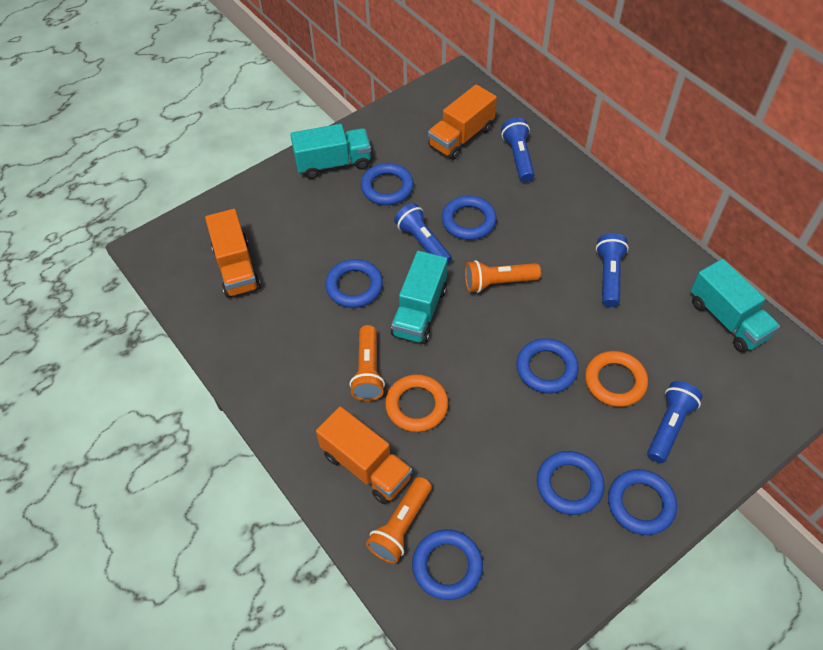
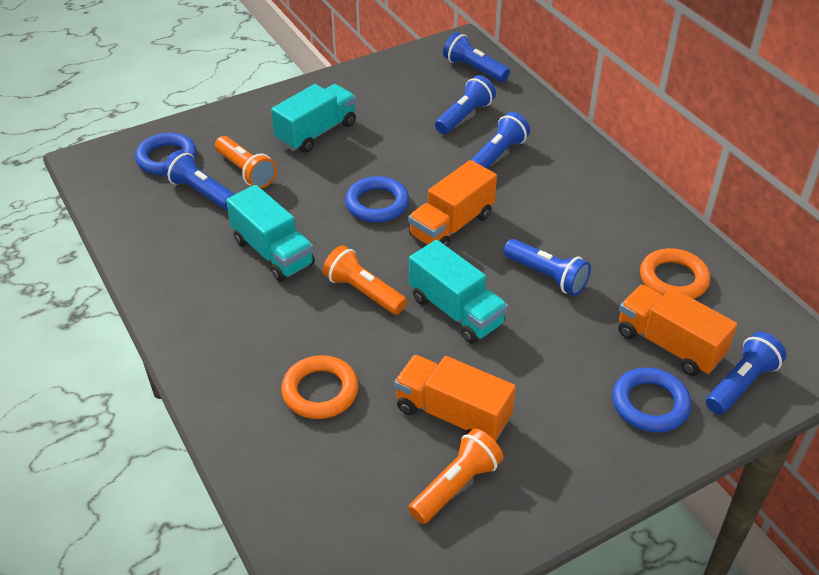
blue flashlight: 4 -> 6
blue ring: 7 -> 3

